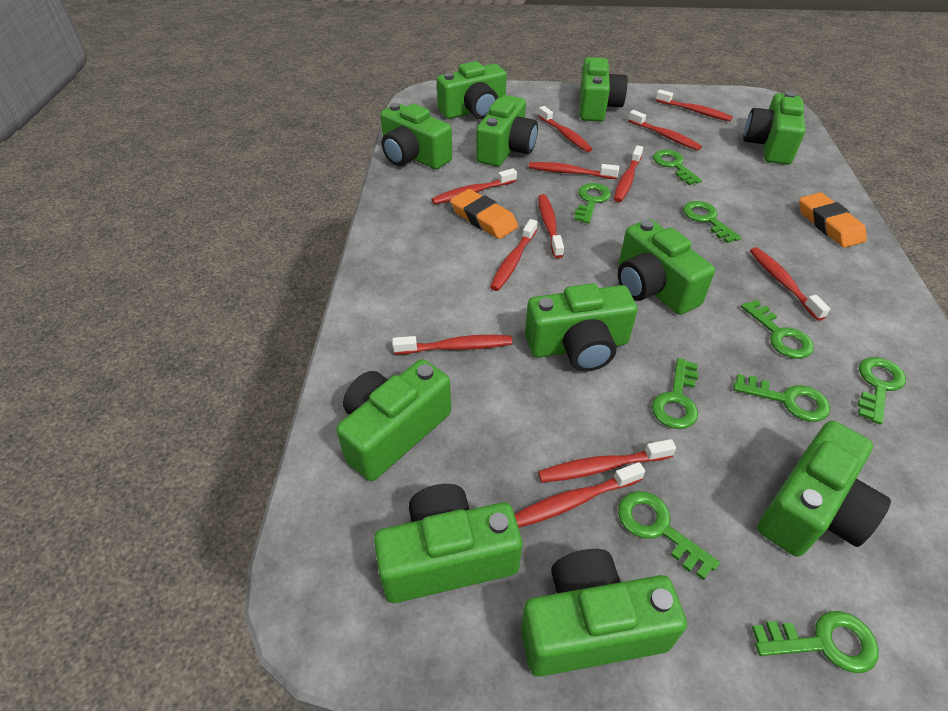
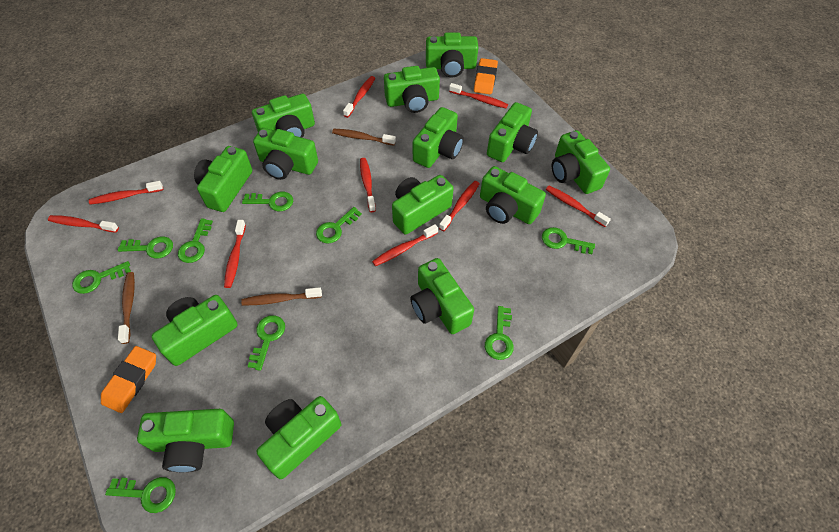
brown toothbrush: 0 -> 3
green camera: 11 -> 14
red toothbrush: 12 -> 9

